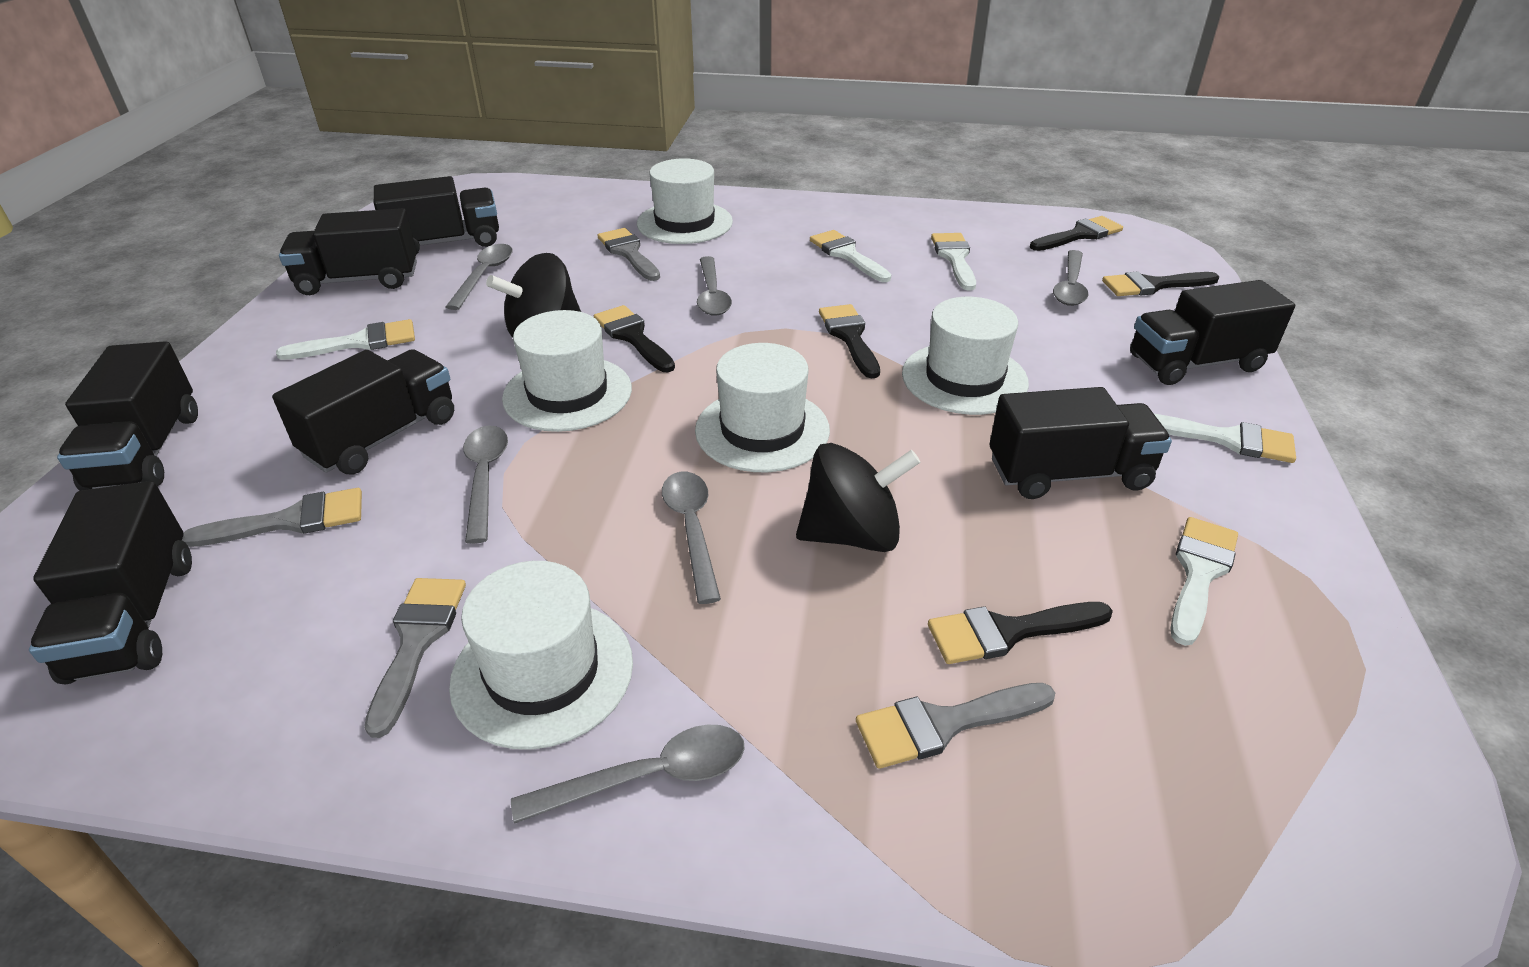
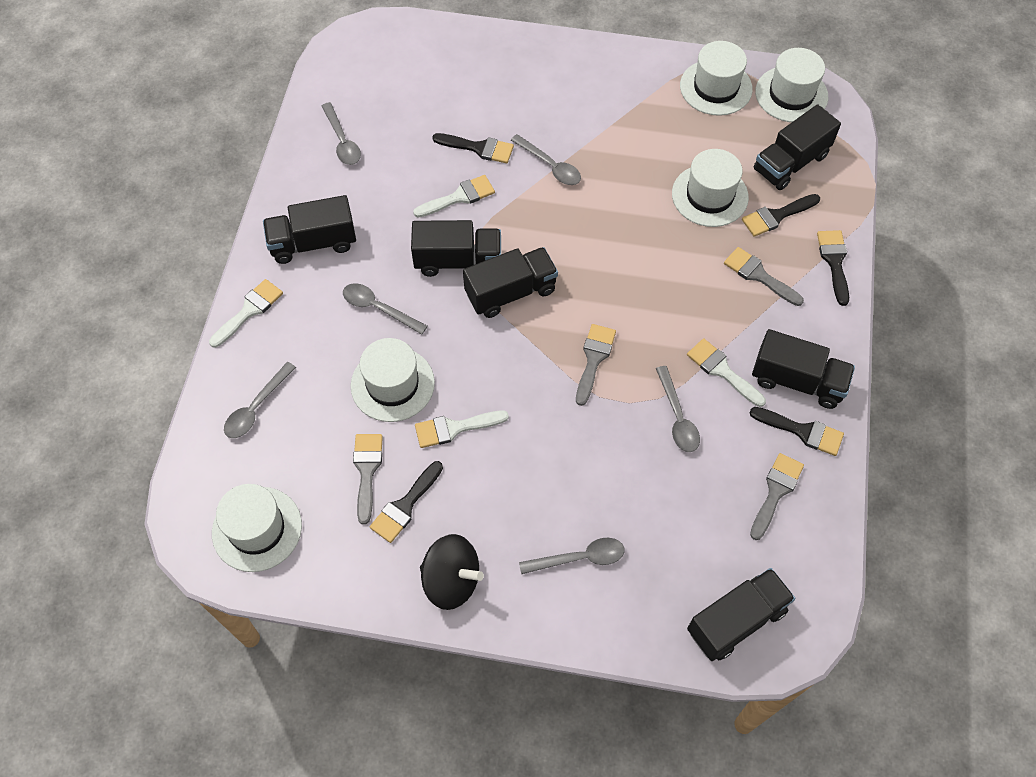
black spinning top: 2 -> 1
black truck: 7 -> 6
white brush: 5 -> 4

